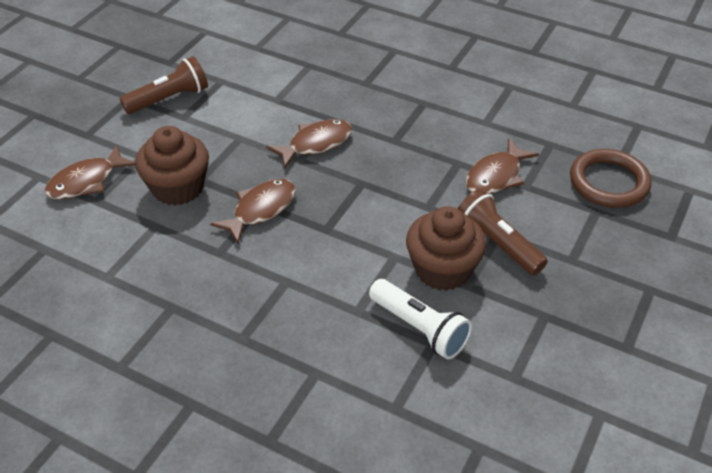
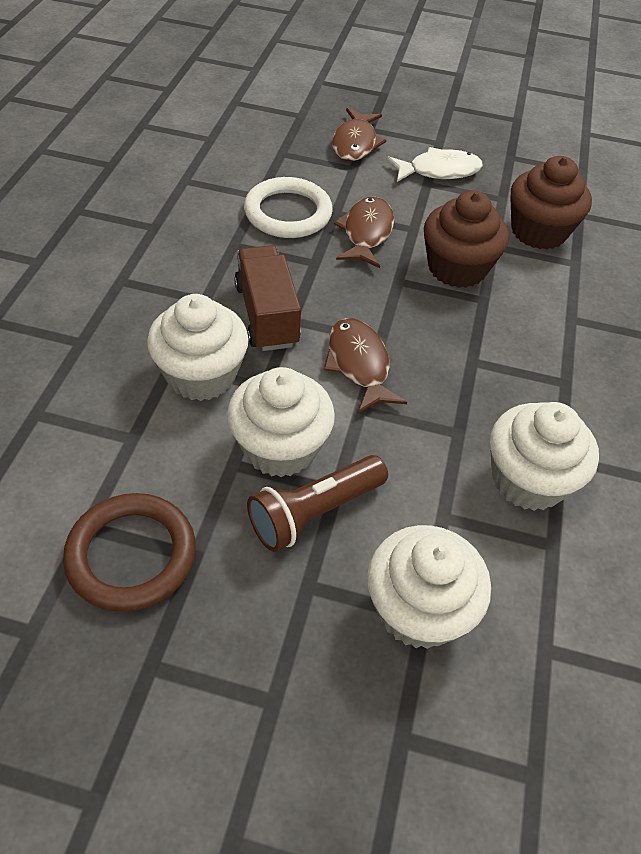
brown fish: 4 -> 3
brown flashlight: 2 -> 1
brown truck: 0 -> 1
white cupcake: 0 -> 4
white fish: 0 -> 1
white flashlight: 1 -> 0
white ring: 0 -> 1

